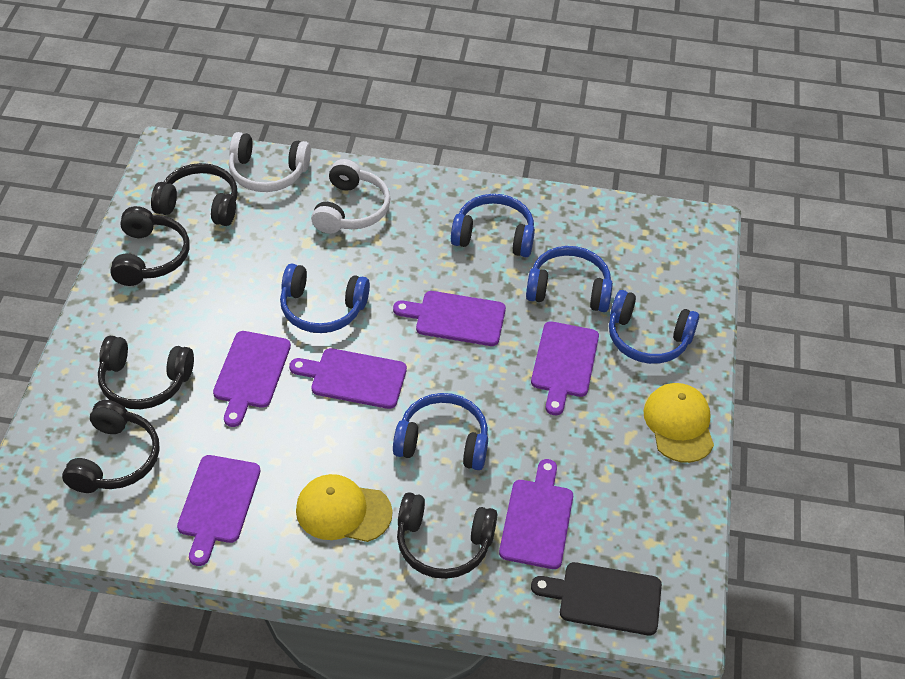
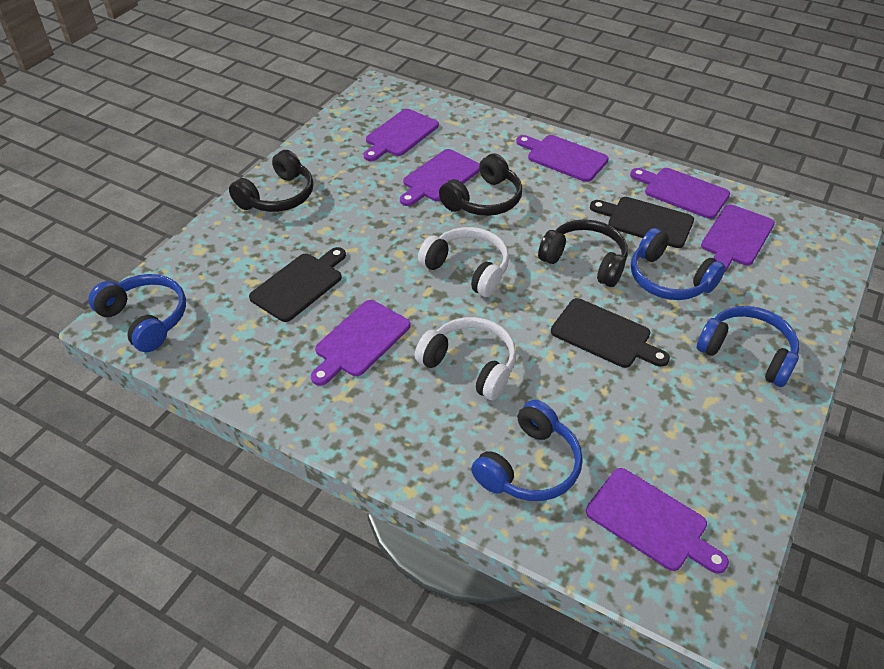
black cutting board: 1 -> 3
black headphones: 5 -> 3
blue headphones: 5 -> 4
purple cutting board: 6 -> 7
yellow cap: 2 -> 0

